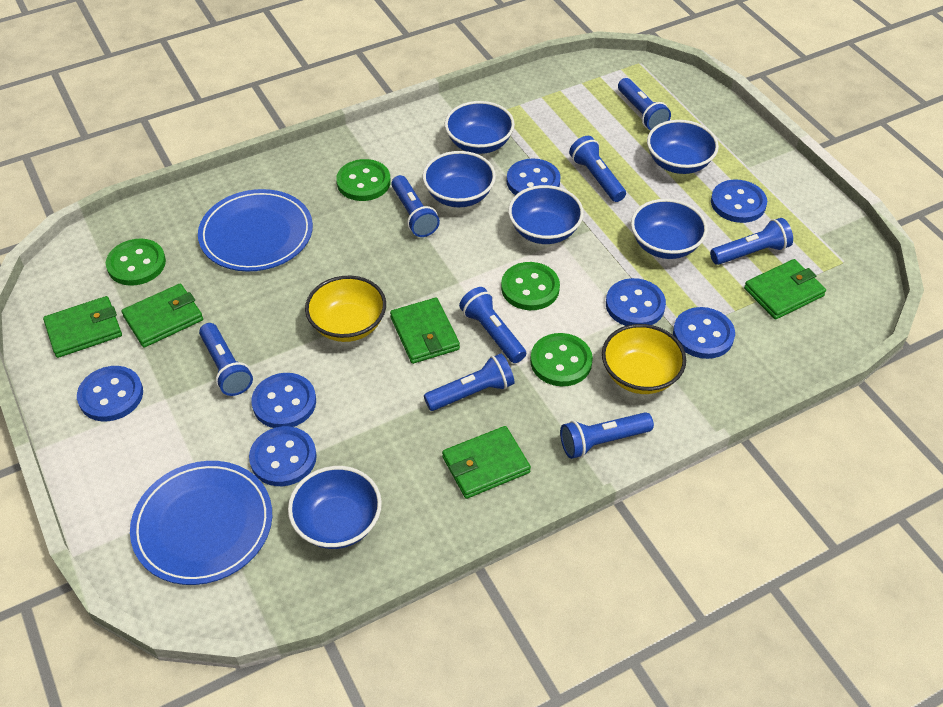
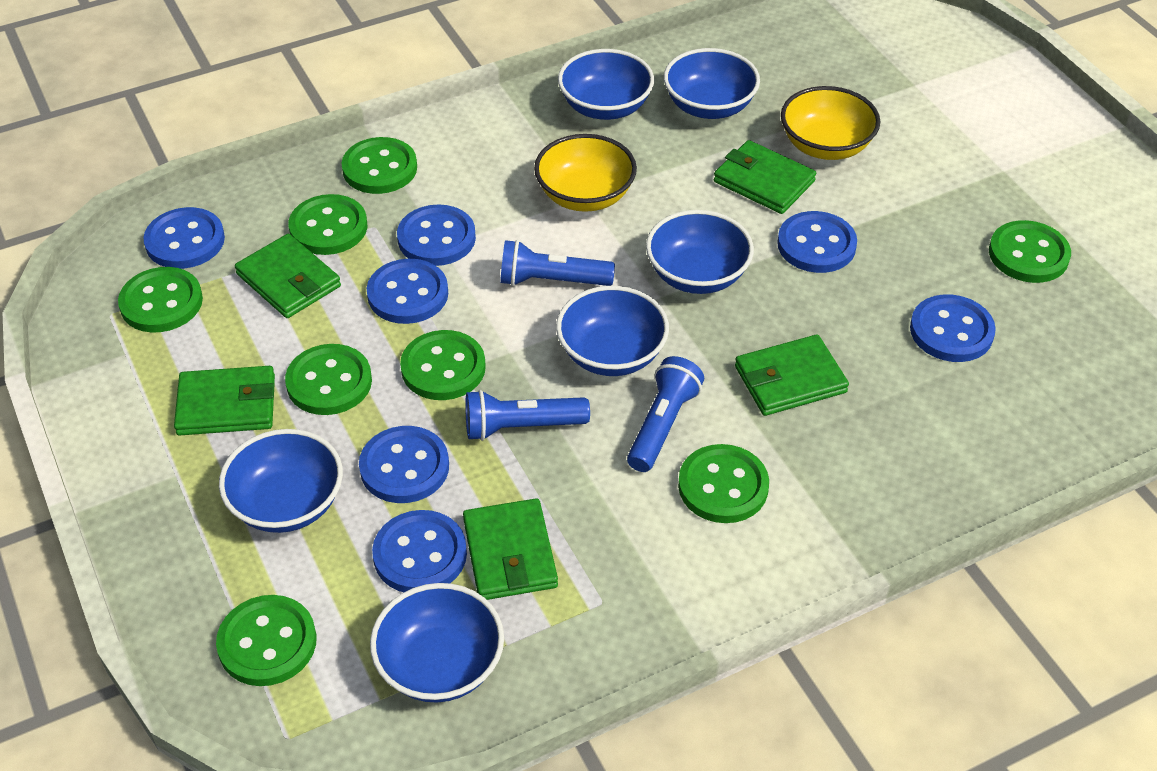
blue flashlight: 8 -> 3
blue plate: 2 -> 0
green button: 4 -> 8

